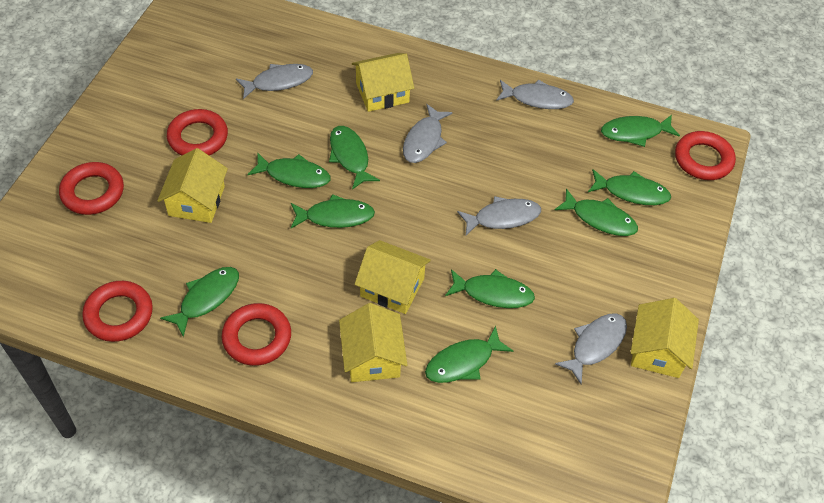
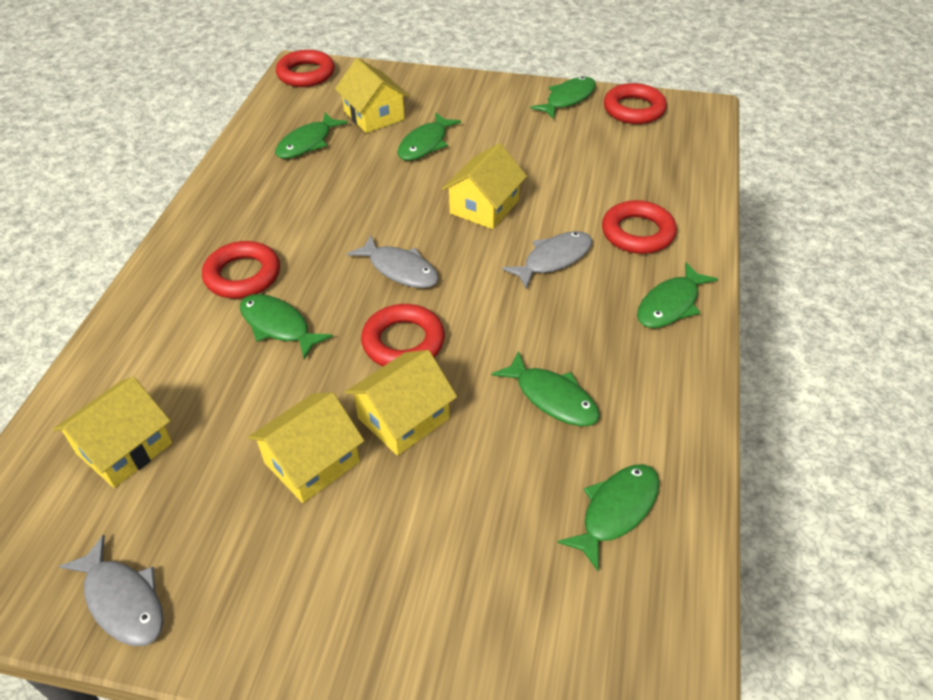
green fish: 9 -> 7
grey fish: 5 -> 3

